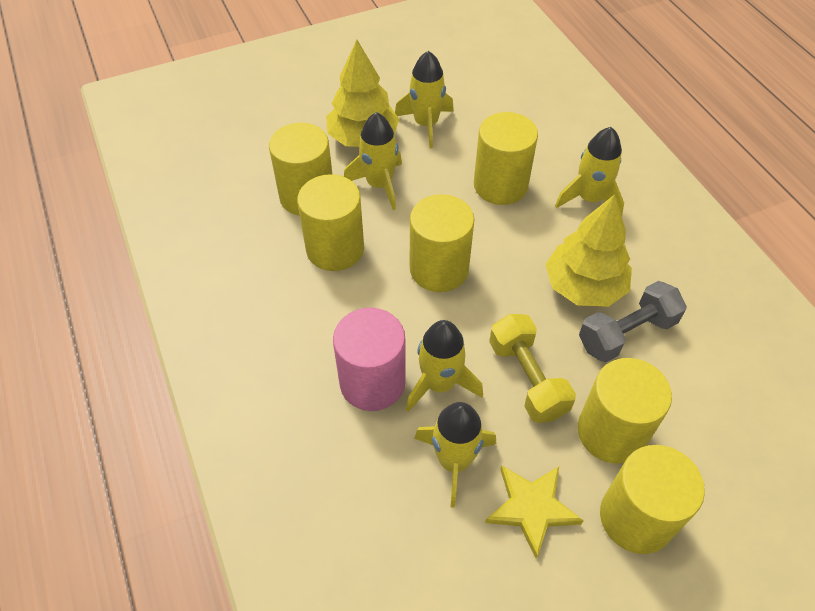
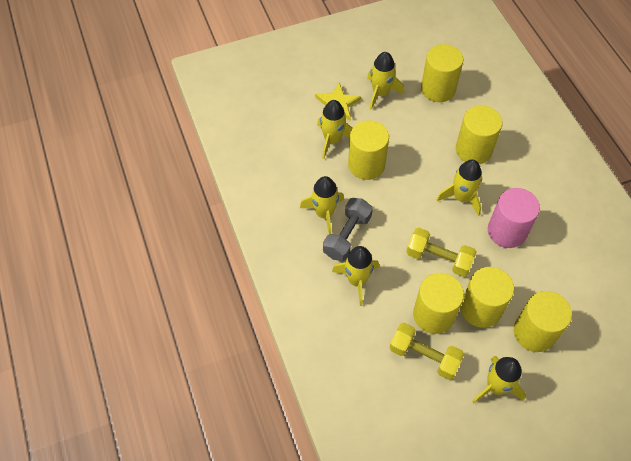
yellow dumbbell: 1 -> 2
yellow rocket: 5 -> 6
yellow tree: 2 -> 0

